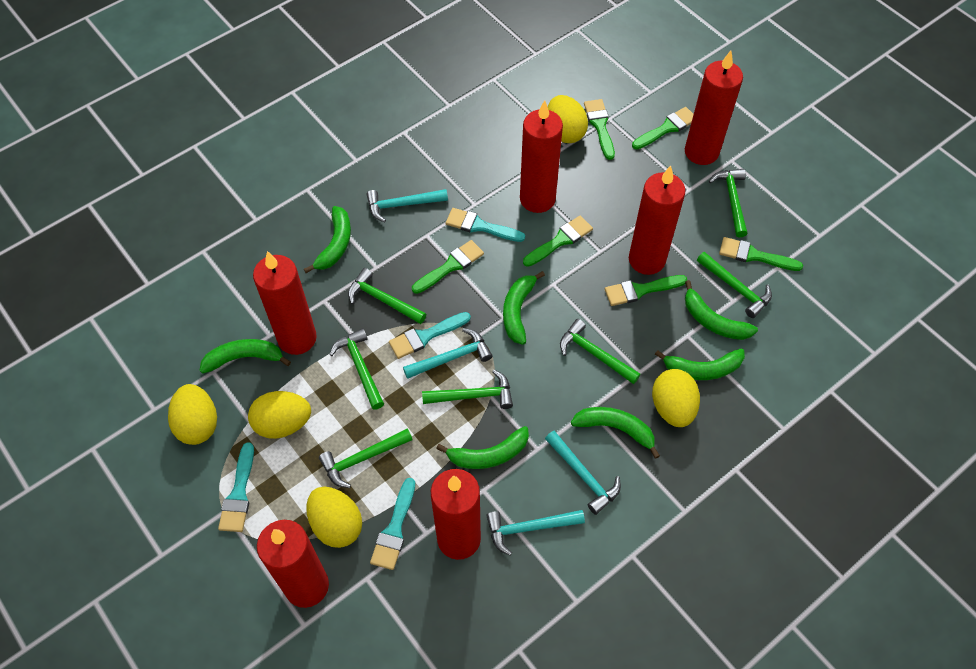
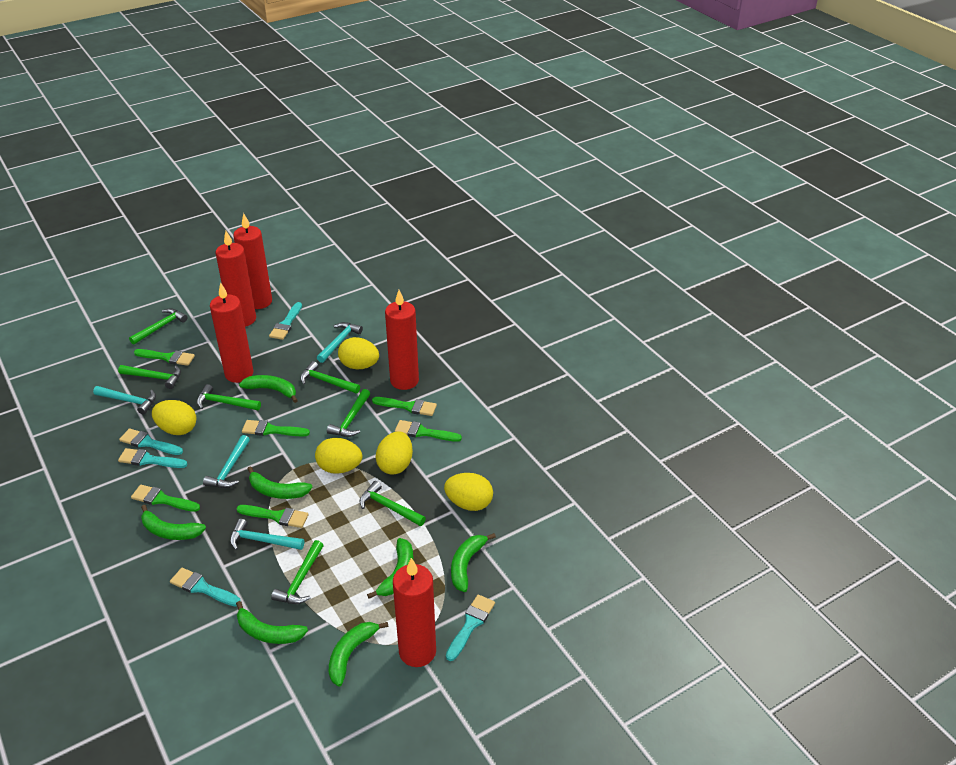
red candle: 6 -> 5
turquoise brush: 4 -> 5

